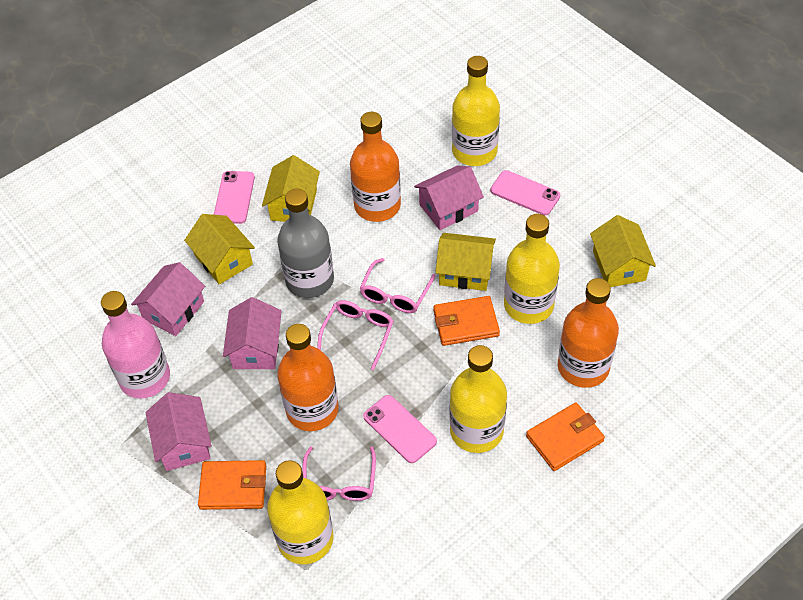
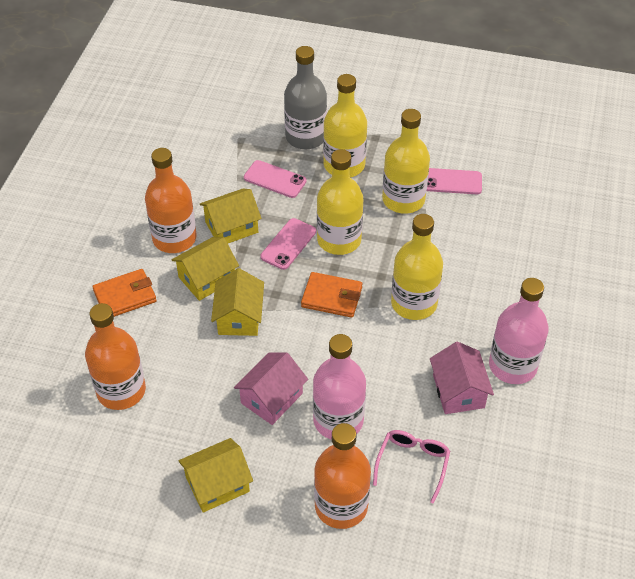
orange wallet: 3 -> 2
pink bottle: 1 -> 2
pink glasses: 3 -> 1
pink house: 4 -> 2

